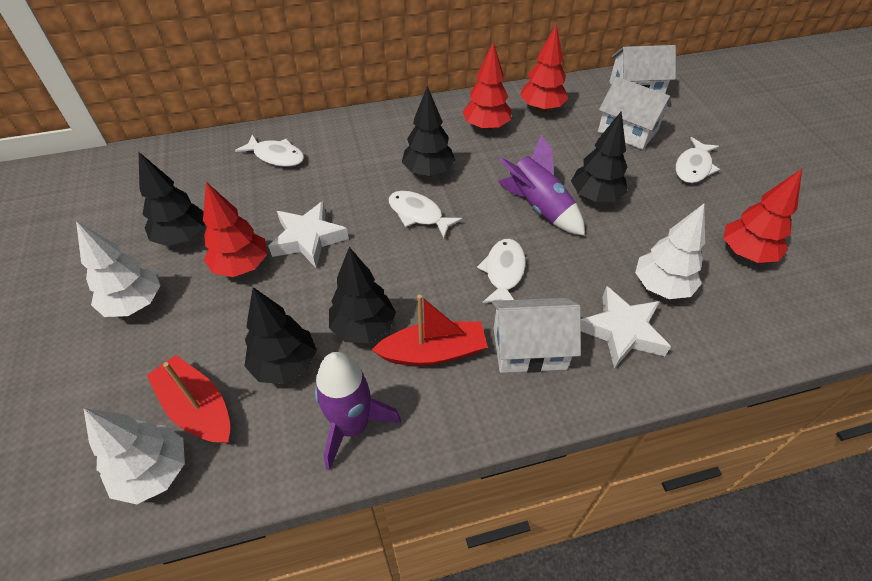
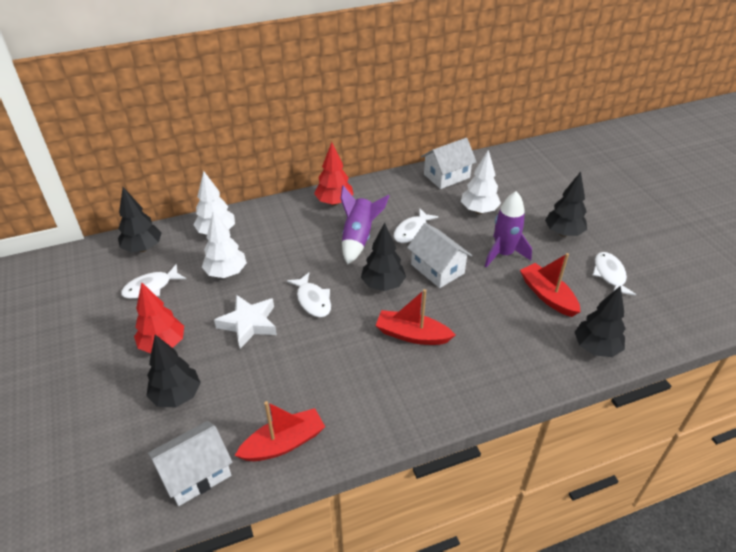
red boat: 2 -> 3
red tree: 4 -> 2
white star: 2 -> 1

